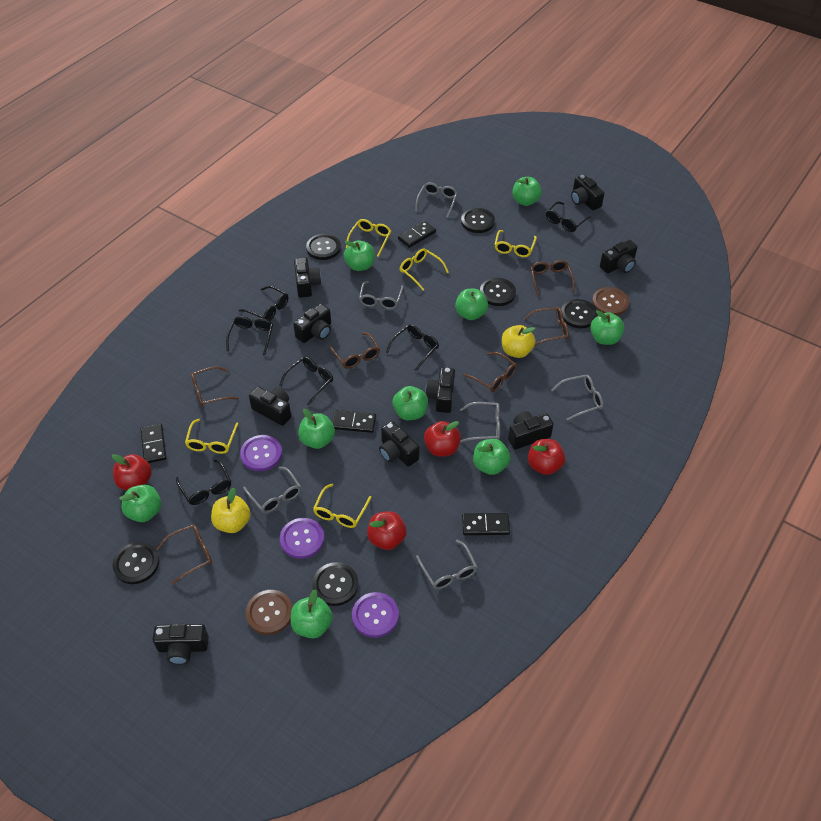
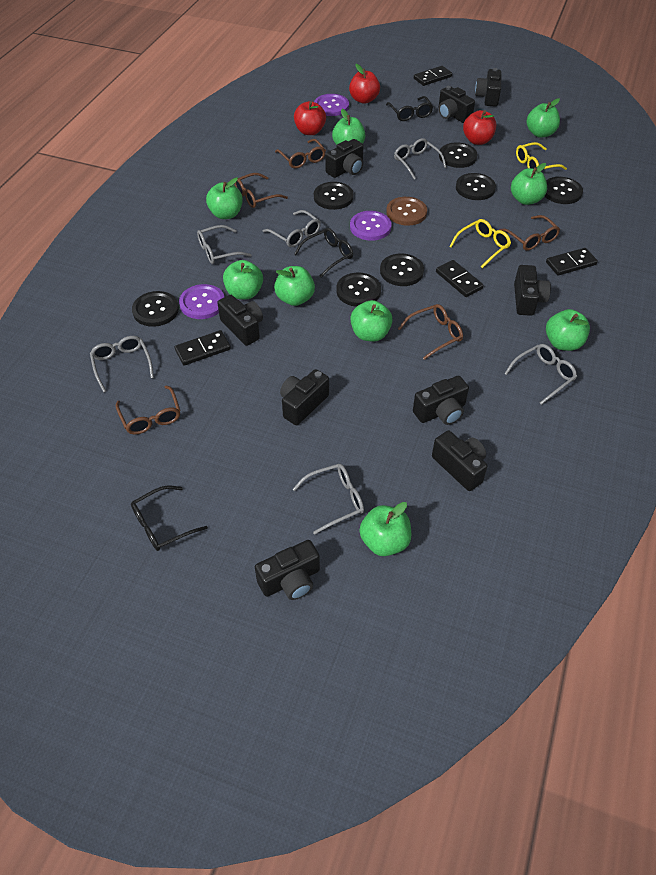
black button: 6 -> 7
black glasses: 6 -> 3
brown button: 2 -> 1
brown glasses: 6 -> 5
red apple: 4 -> 3
yellow apple: 2 -> 0
yellow glasses: 5 -> 2

